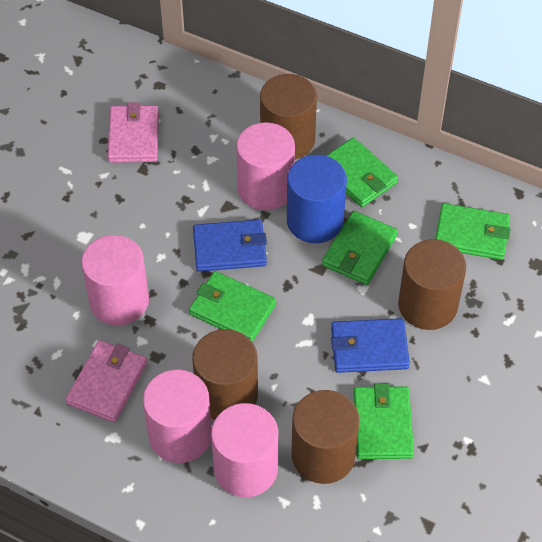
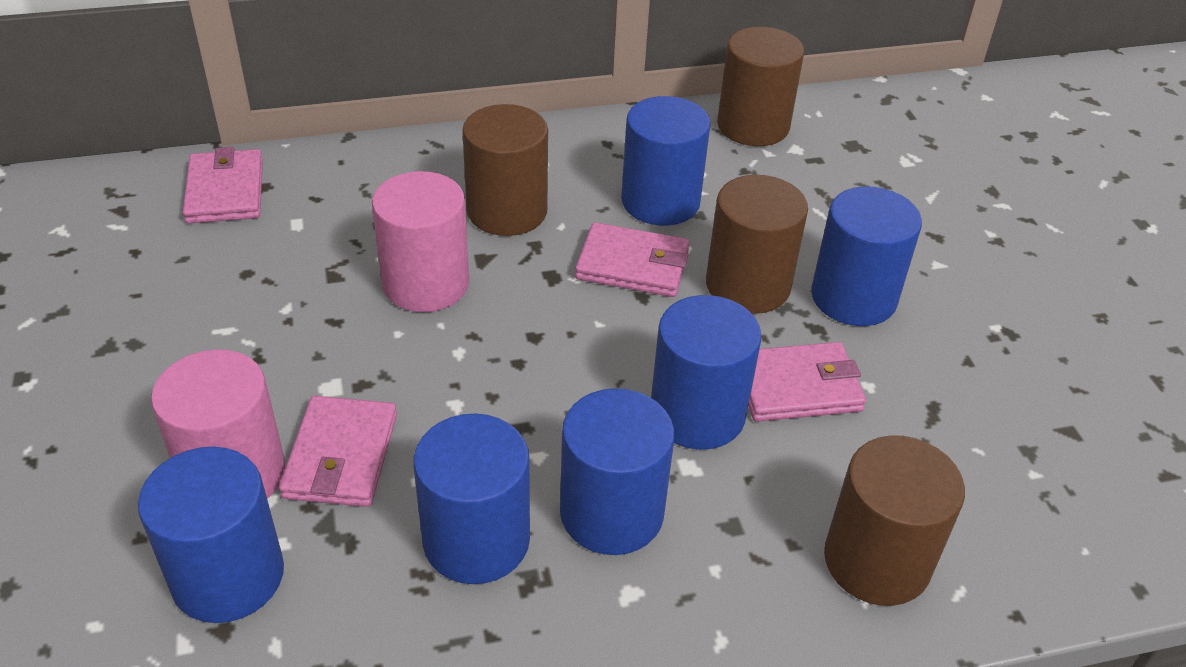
blue cylinder: 1 -> 6
blue wallet: 2 -> 0
green wallet: 5 -> 0
pink cylinder: 4 -> 2
pink wallet: 2 -> 4

